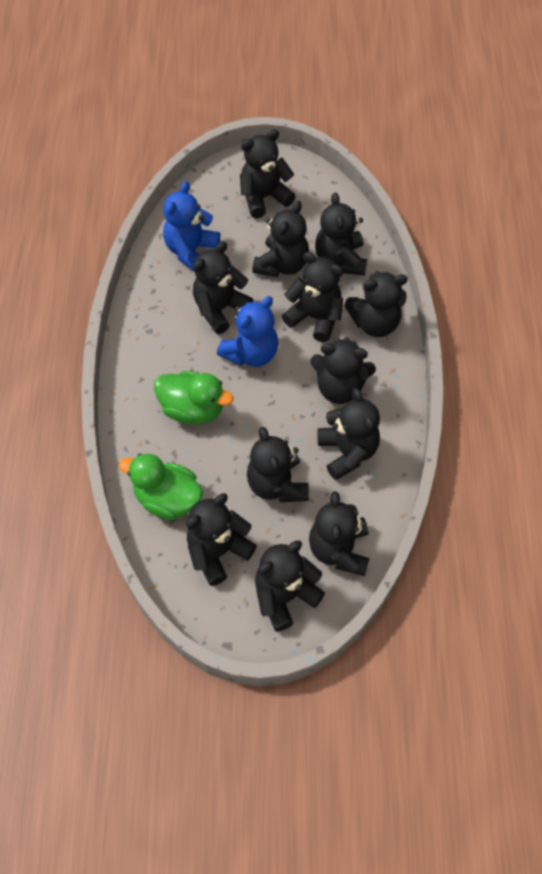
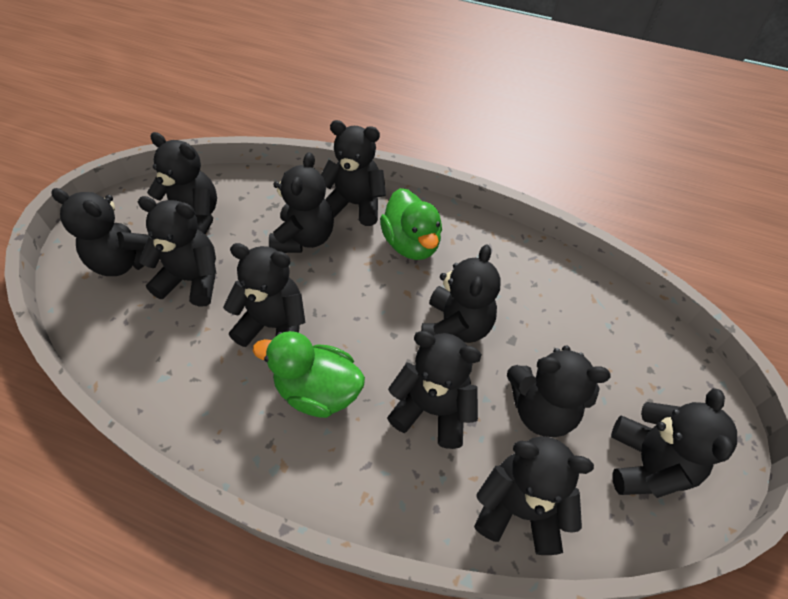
black teddy bear: 12 -> 11
blue teddy bear: 2 -> 0

